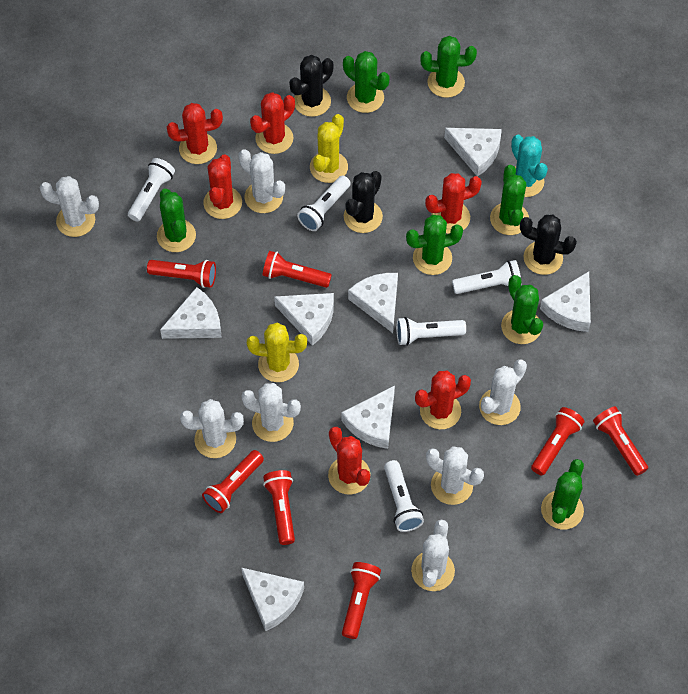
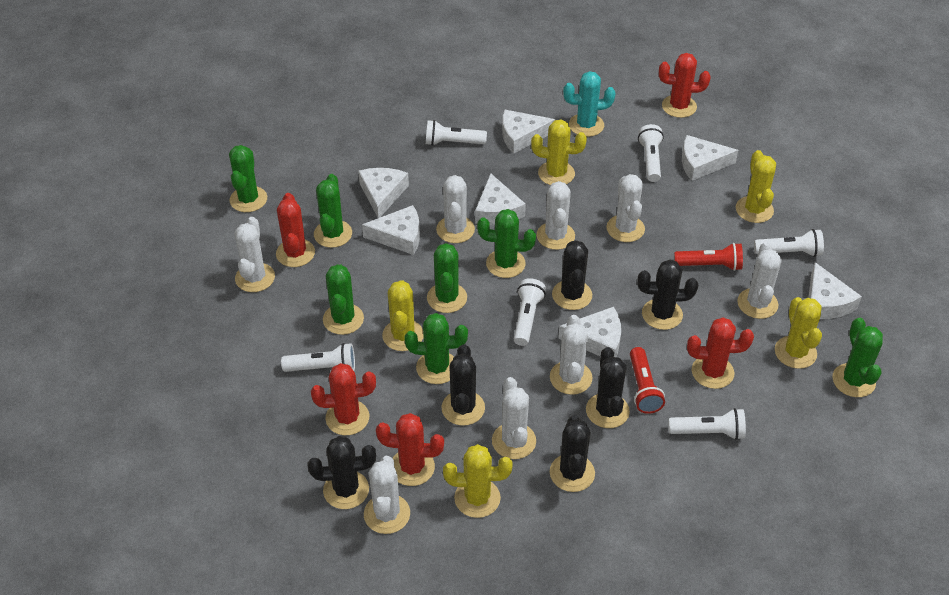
black cactus: 3 -> 6
red cactus: 6 -> 5
red flashlight: 7 -> 2
white cactus: 7 -> 8
white flashlight: 5 -> 6
yellow cactus: 2 -> 5

